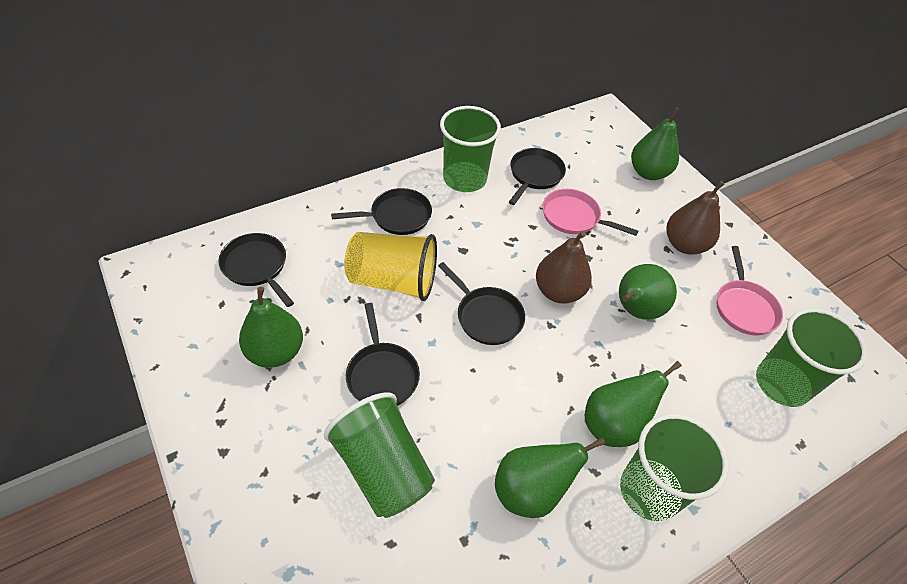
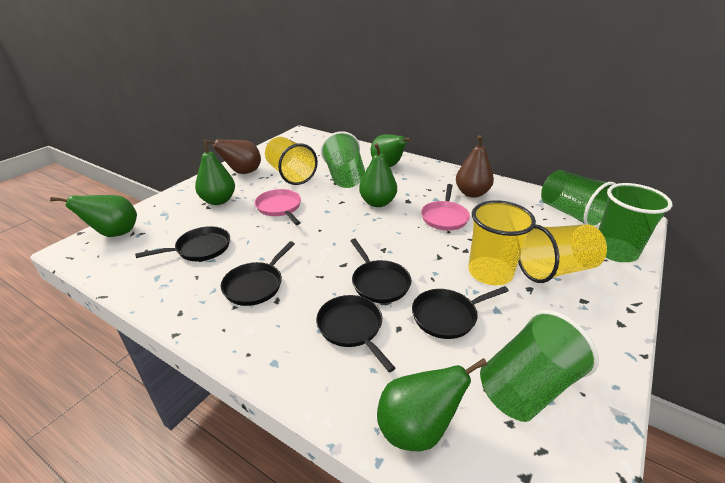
yellow cup: 1 -> 3

